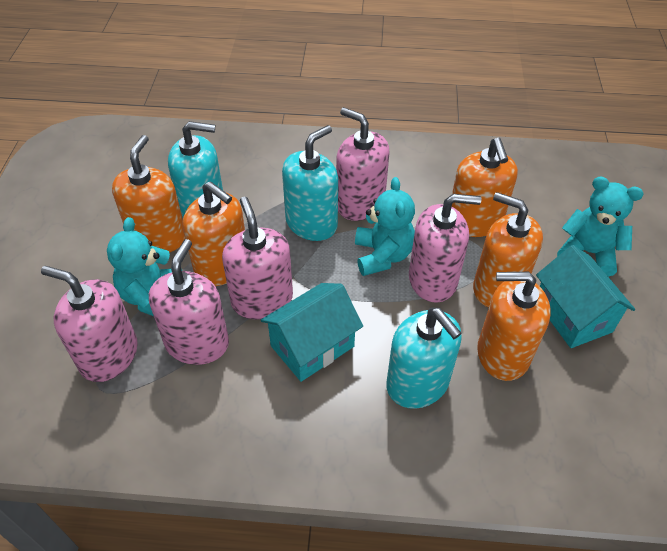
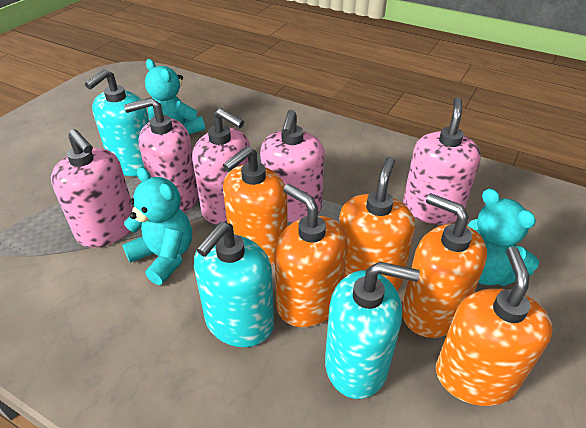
turquoise house: 2 -> 0

